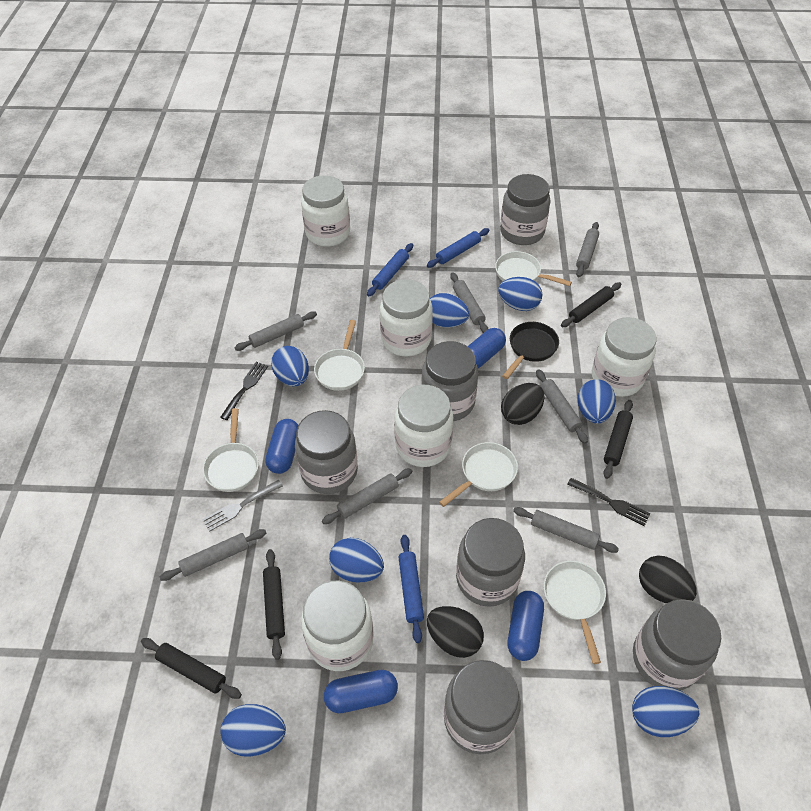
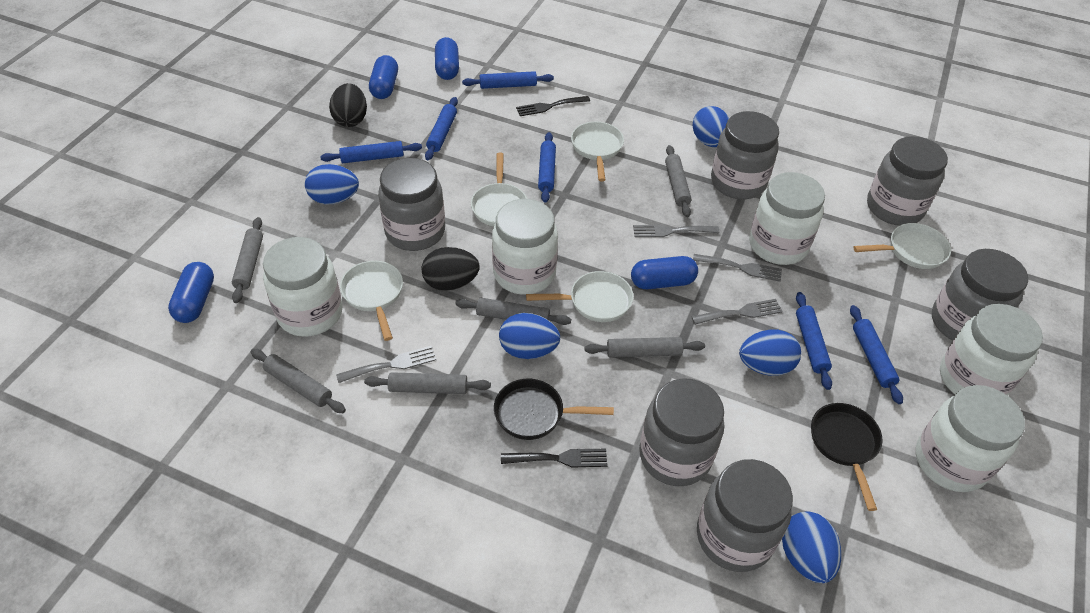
black egg: 3 -> 2
black pan: 1 -> 2
black rolling pin: 4 -> 0
blue egg: 7 -> 5
blue rolling pin: 3 -> 6
grey fork: 1 -> 4
grey rolling pin: 7 -> 6

